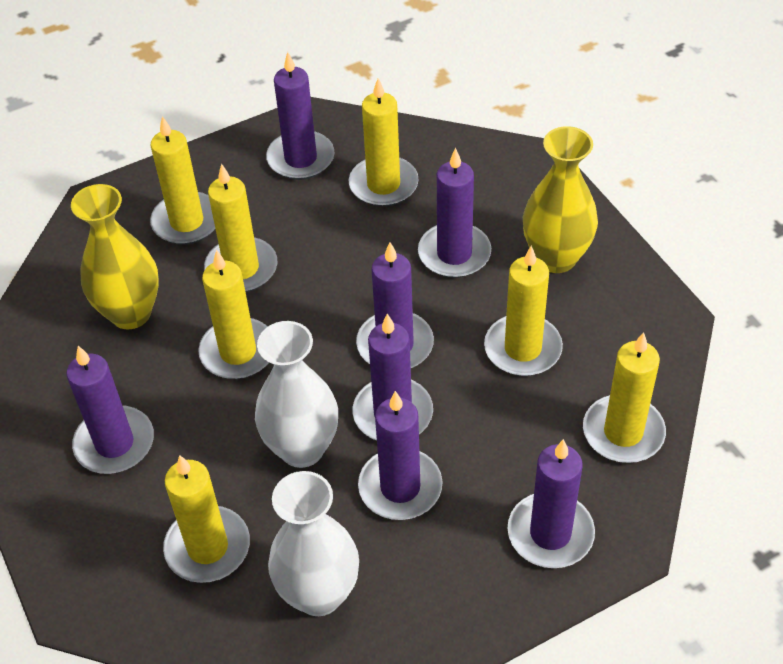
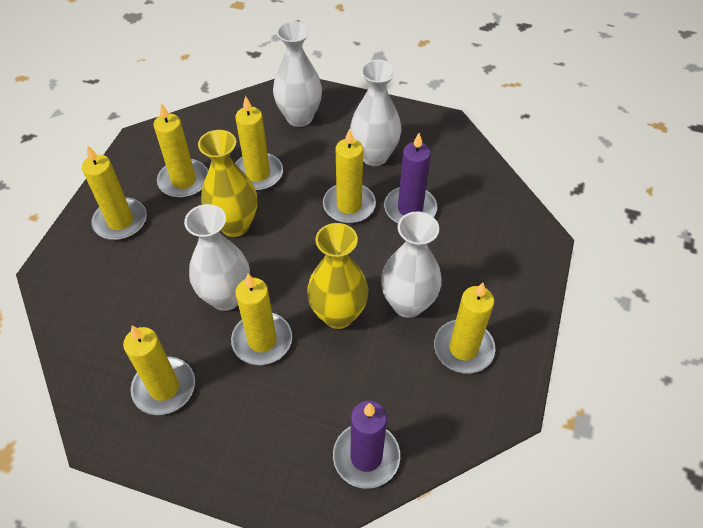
purple candle: 7 -> 2
white vase: 2 -> 4

